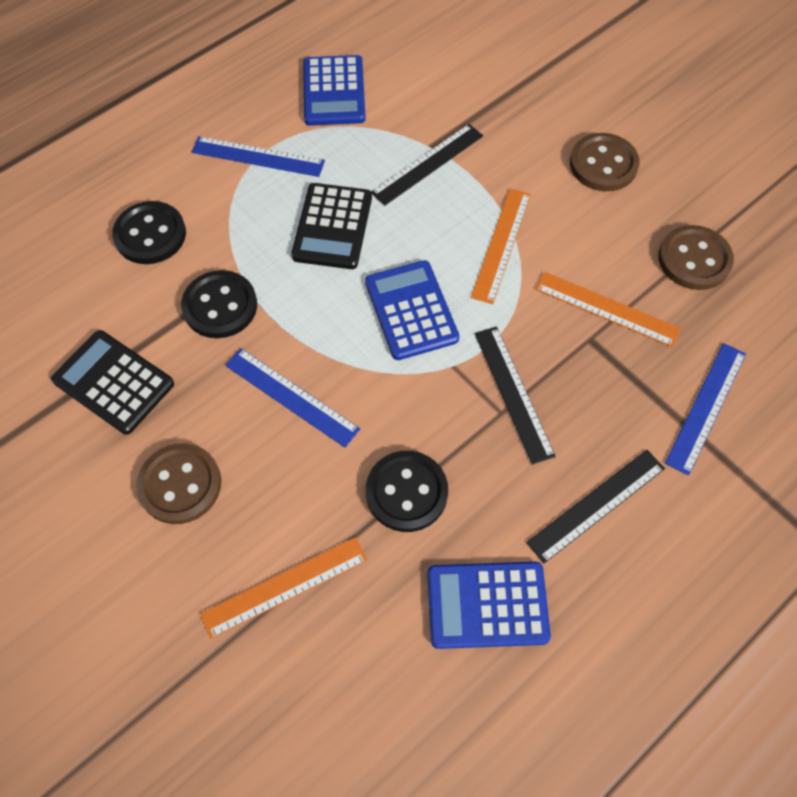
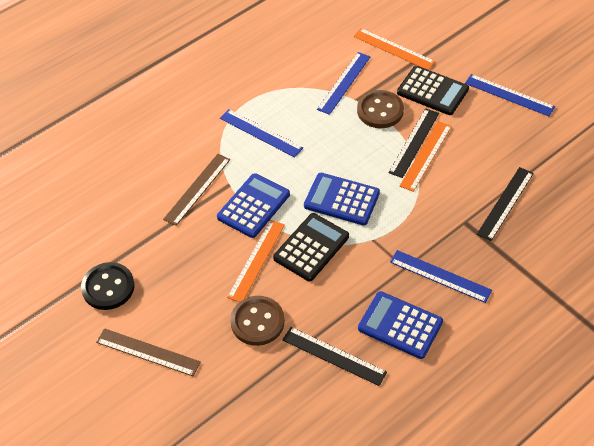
black button: 3 -> 1
blue ruler: 3 -> 4
brown button: 3 -> 2
brown ruler: 0 -> 2

